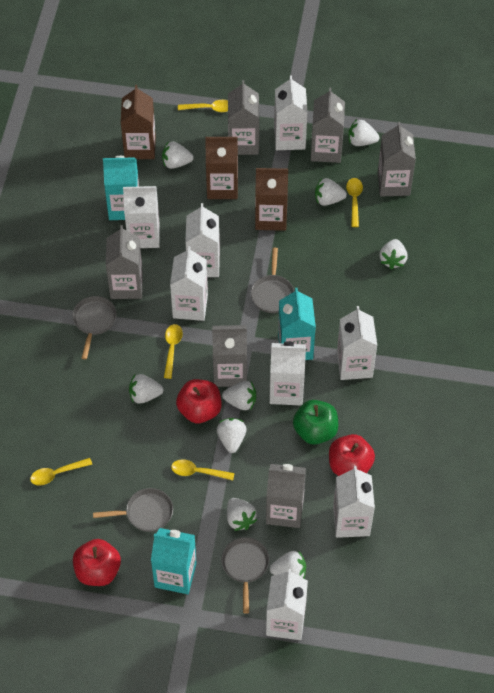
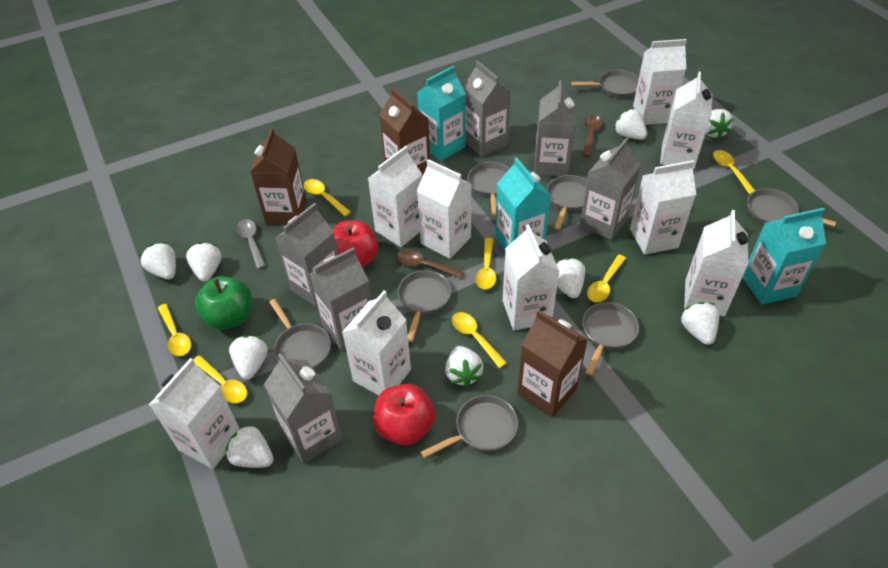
brown spoon: 0 -> 2
grey pan: 4 -> 8
grey spoon: 0 -> 1
red apple: 3 -> 2
white carton: 8 -> 9
yellow spoon: 5 -> 7

